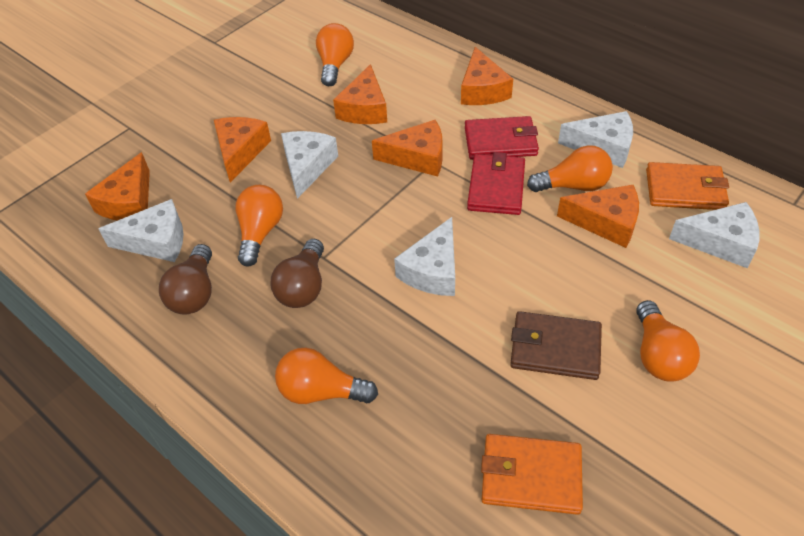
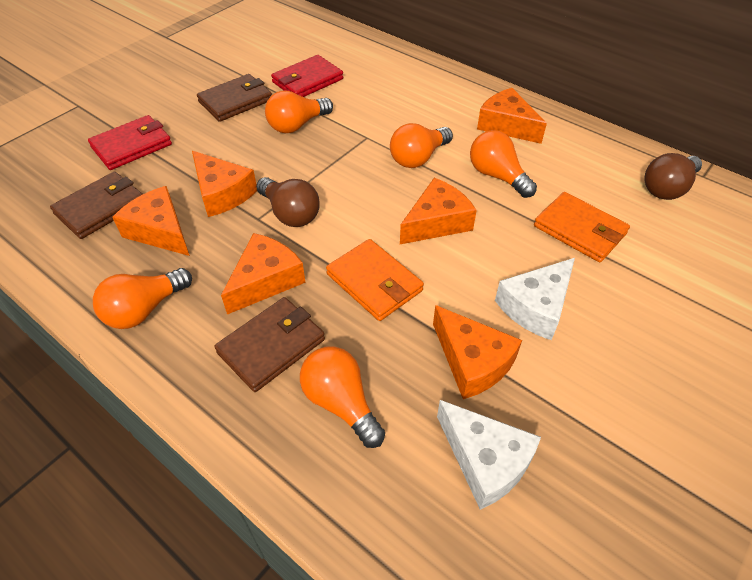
brown wallet: 1 -> 3
white cheese: 5 -> 2

